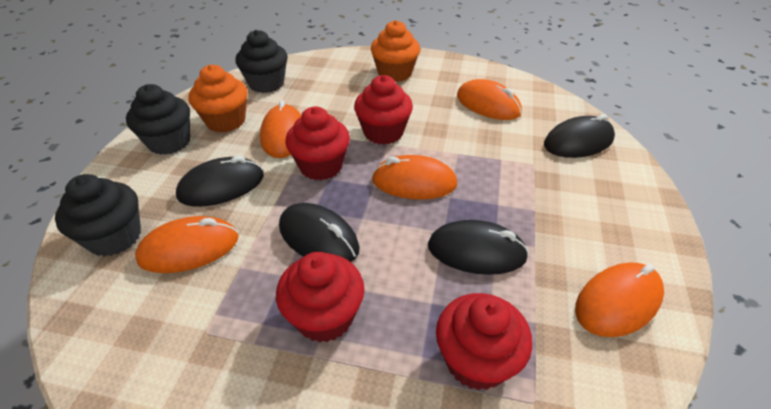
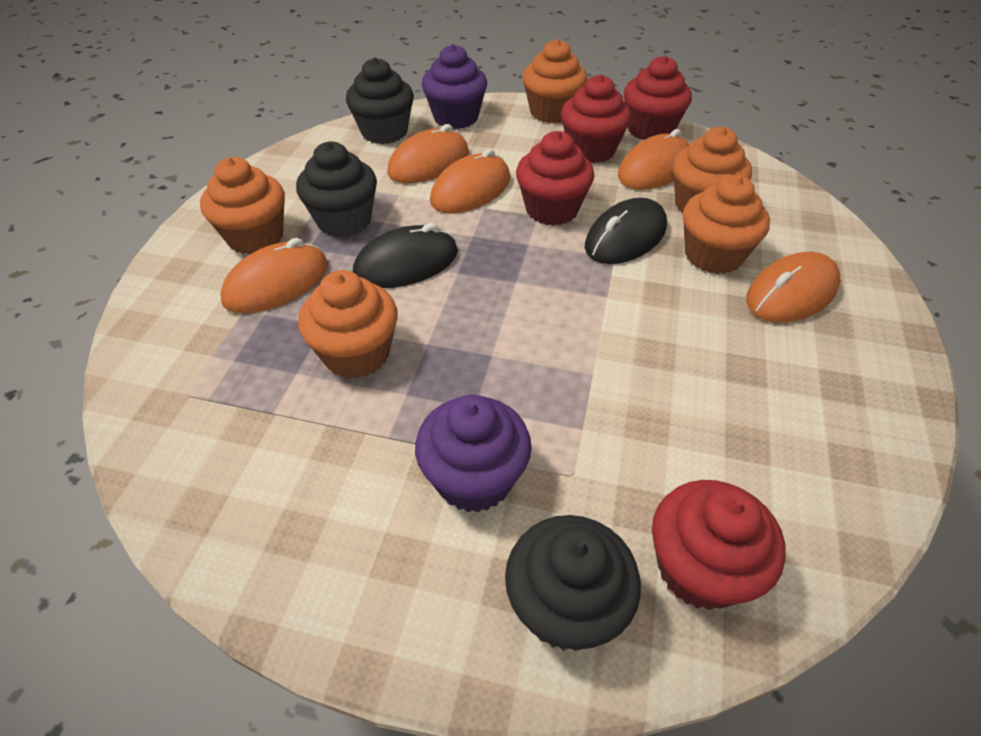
black mouse: 4 -> 2
orange cupcake: 2 -> 5
purple cupcake: 0 -> 2

